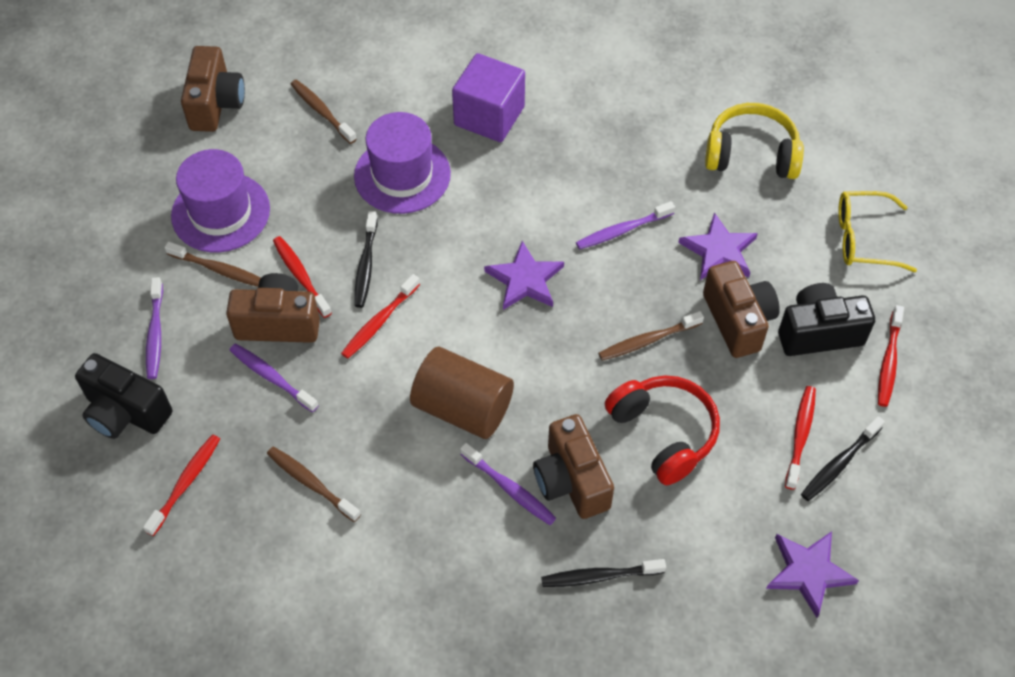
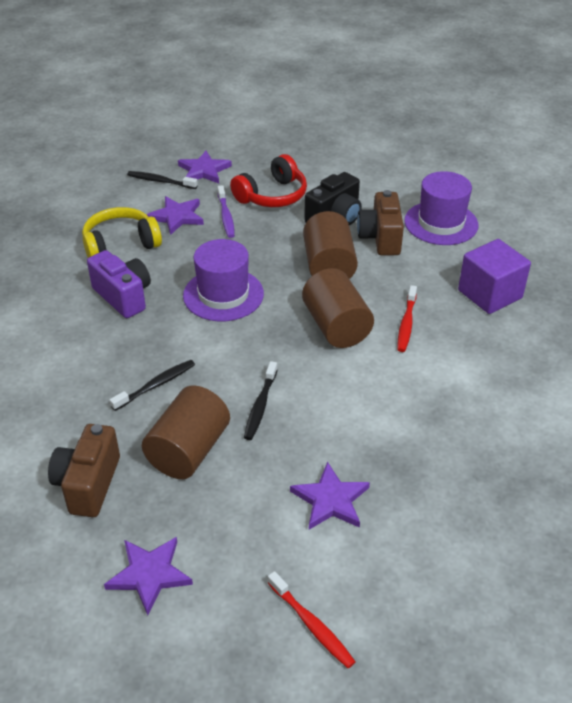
black camera: 2 -> 1
brown camera: 4 -> 2
brown cylinder: 1 -> 3
brown toothbrush: 4 -> 0
purple camera: 0 -> 1
purple star: 3 -> 4
purple toothbrush: 4 -> 1
red toothbrush: 5 -> 2
yellow glasses: 1 -> 0

